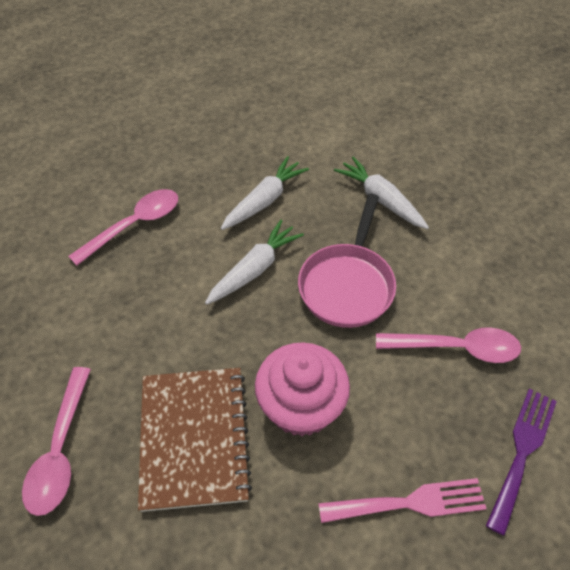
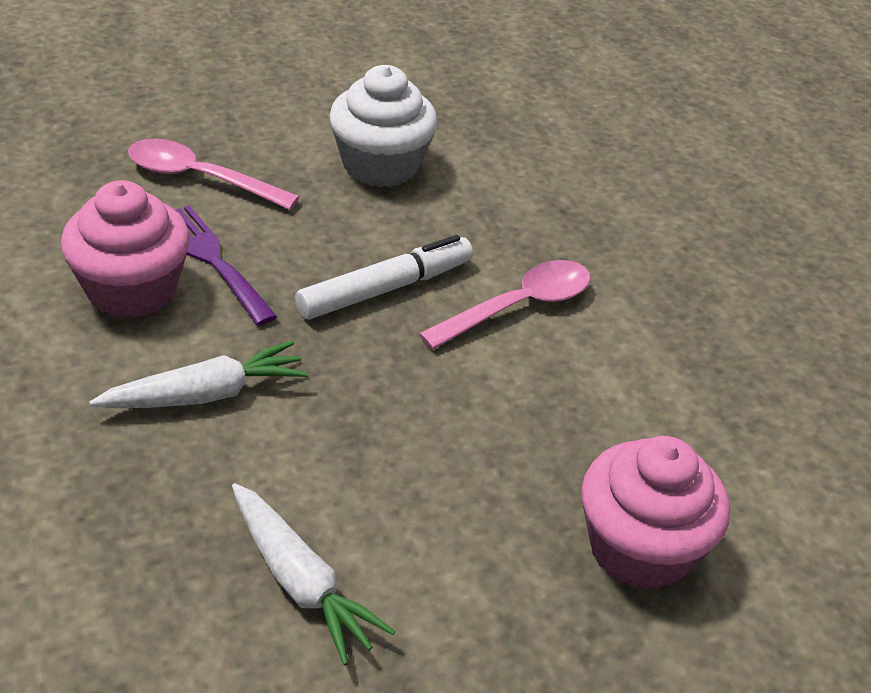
brown notebook: 1 -> 0
pink cupcake: 1 -> 2
pink fork: 1 -> 0
pink pan: 1 -> 0
pink spoon: 3 -> 2
white carrot: 3 -> 2
white cupcake: 0 -> 1
white marker: 0 -> 1

